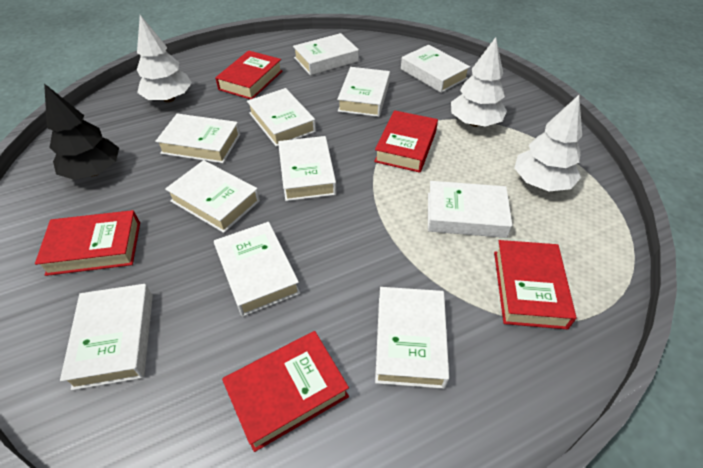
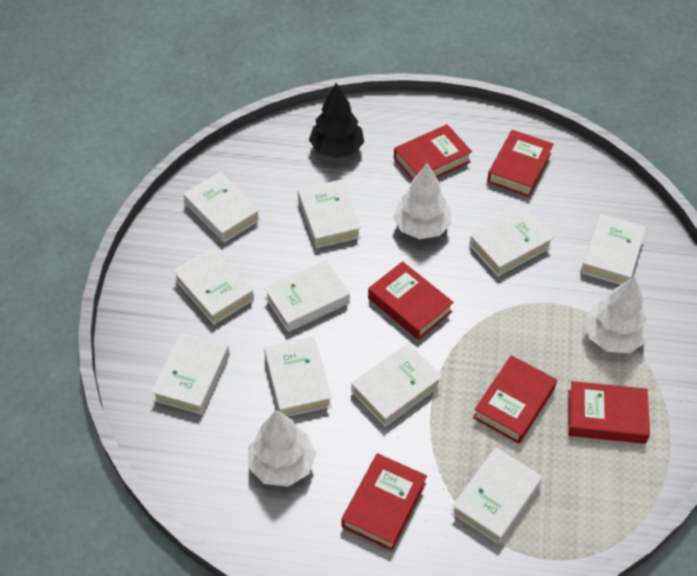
red book: 5 -> 6
white book: 11 -> 10

